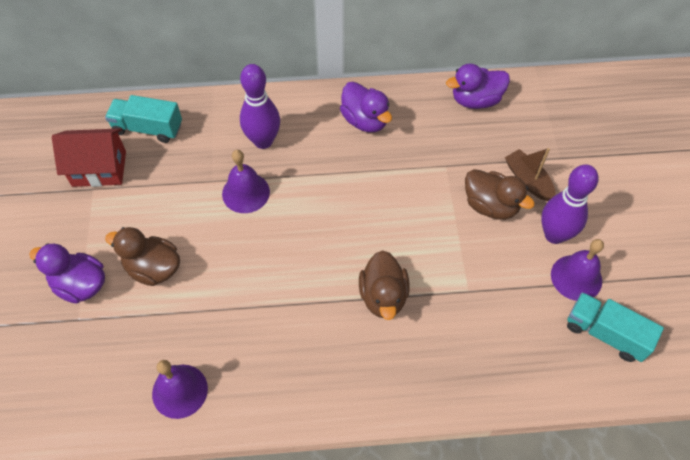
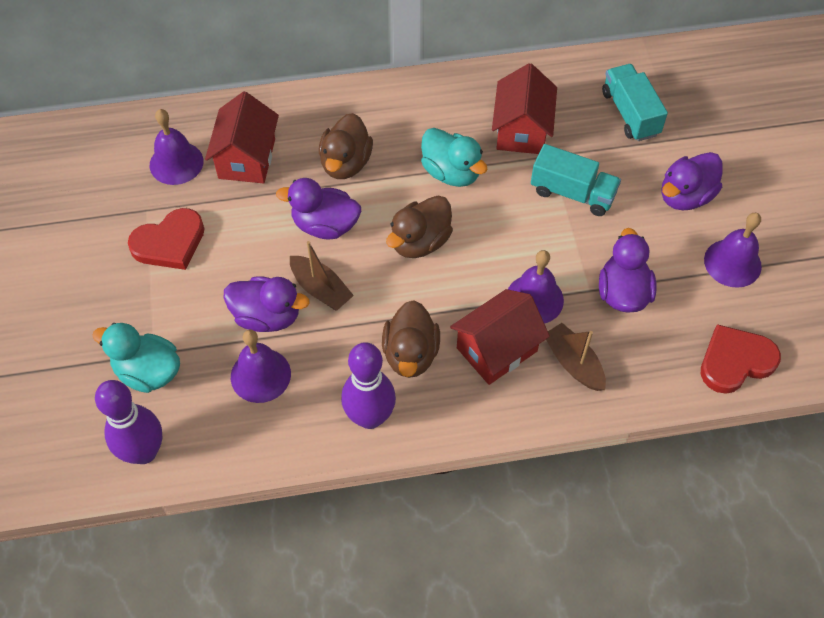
brown boat: 1 -> 2
purple bell: 3 -> 4
purple duck: 3 -> 4
red heart: 0 -> 2
red house: 1 -> 3
turquoise duck: 0 -> 2

